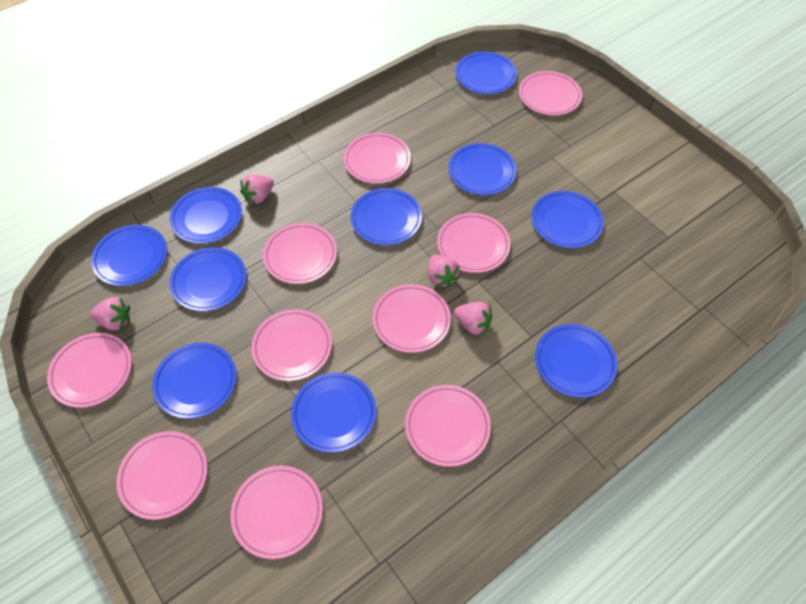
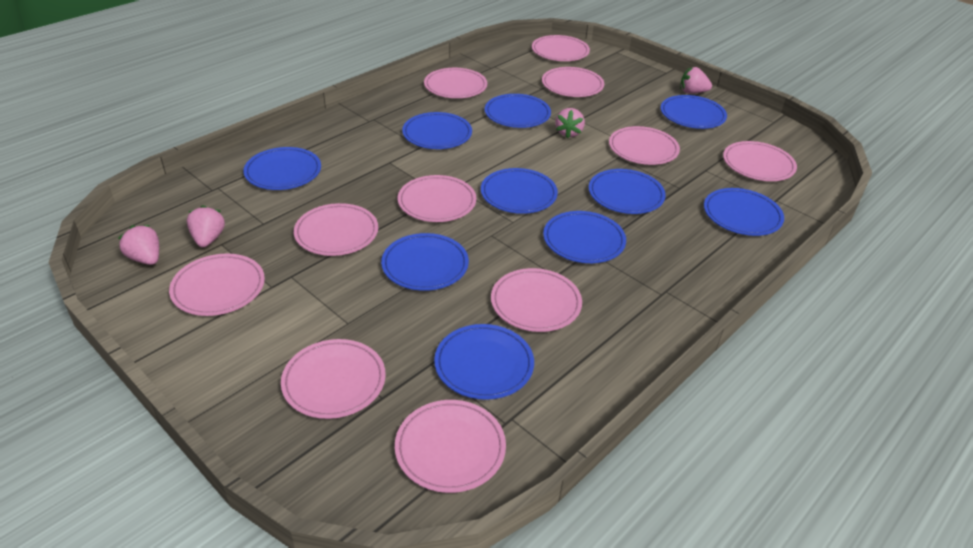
pink plate: 10 -> 11

